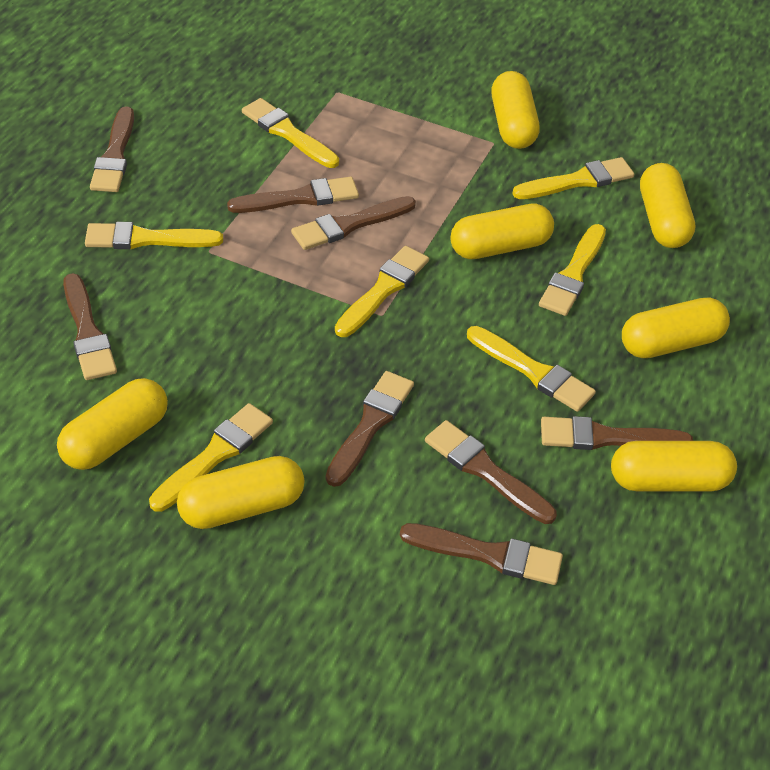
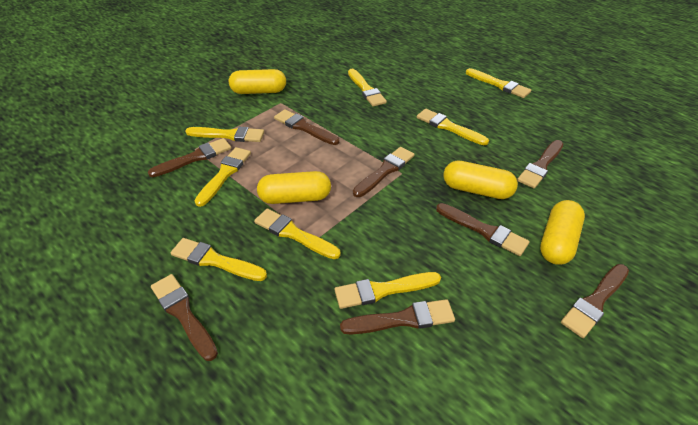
yellow brush: 7 -> 8
yellow capsule: 7 -> 4

